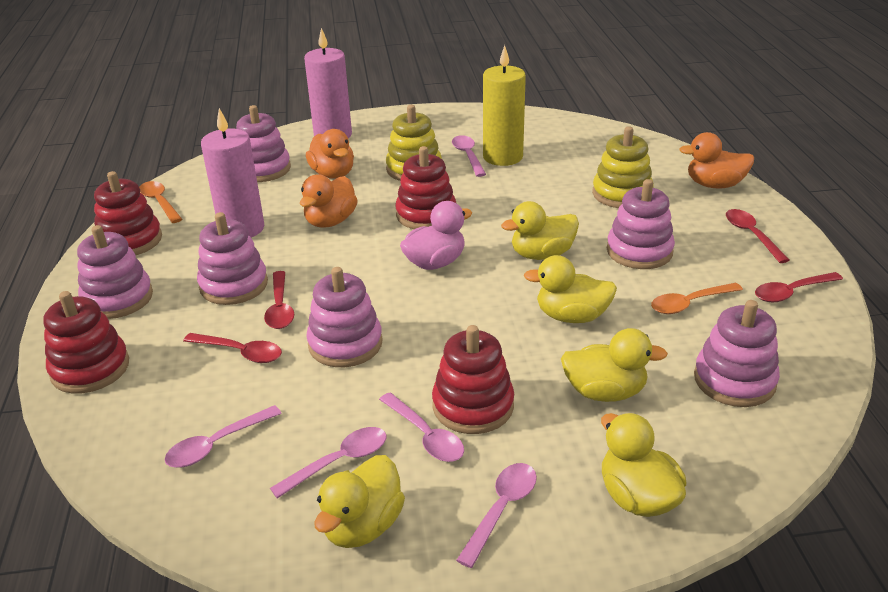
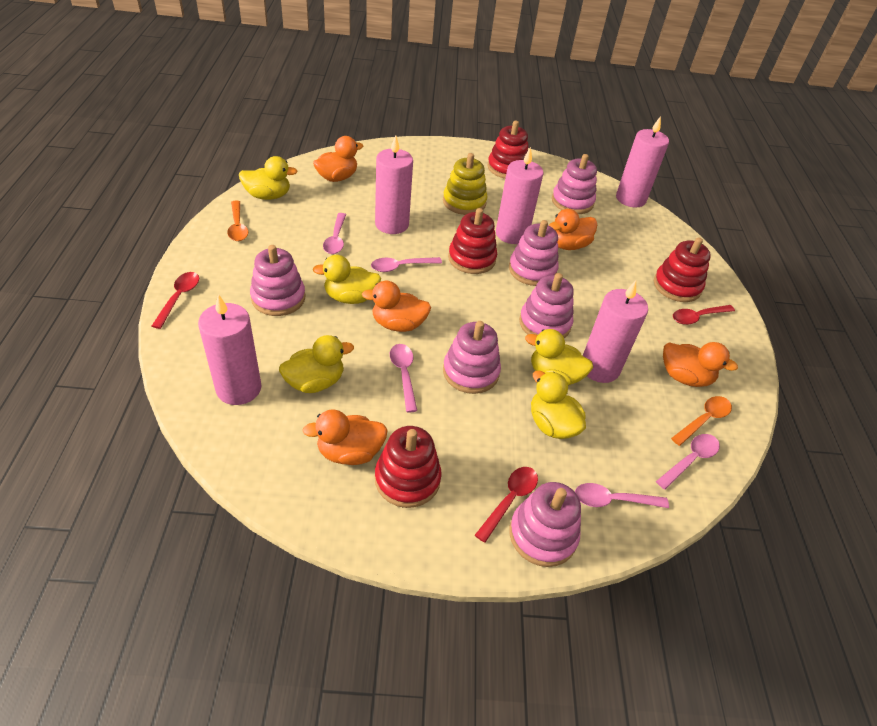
orange duck: 3 -> 5
pink candle: 2 -> 5
pink duck: 1 -> 0
red spoon: 4 -> 3
yellow candle: 1 -> 0
yellow stacking toy: 2 -> 1

